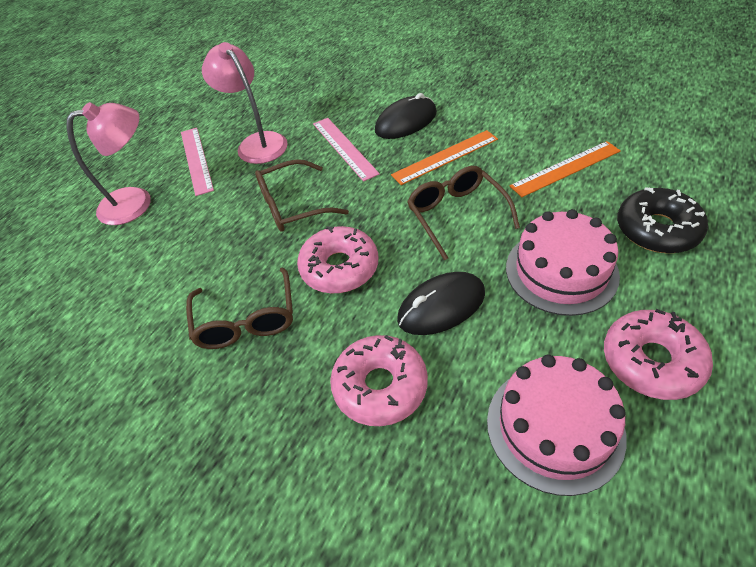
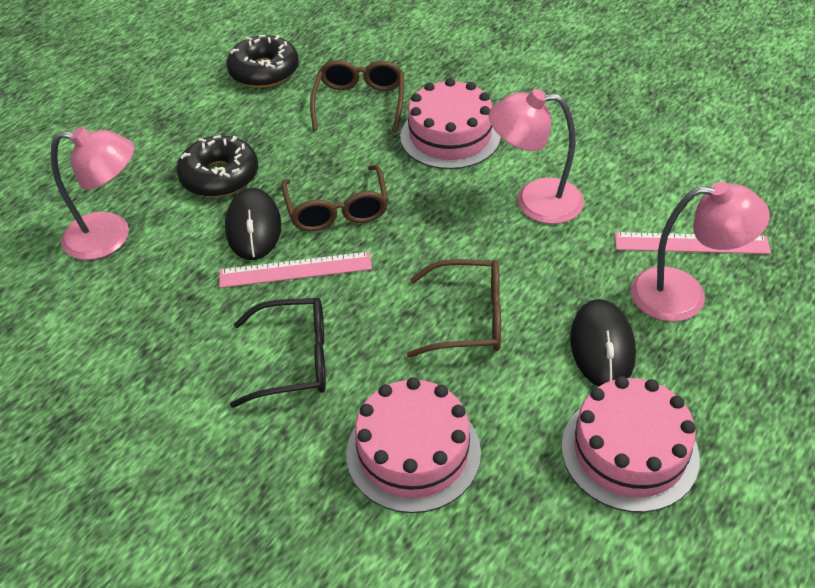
black donut: 1 -> 2
black glasses: 0 -> 1
orange ruler: 2 -> 0
pink cake: 2 -> 3
pink donut: 3 -> 0
pink lamp: 2 -> 3

